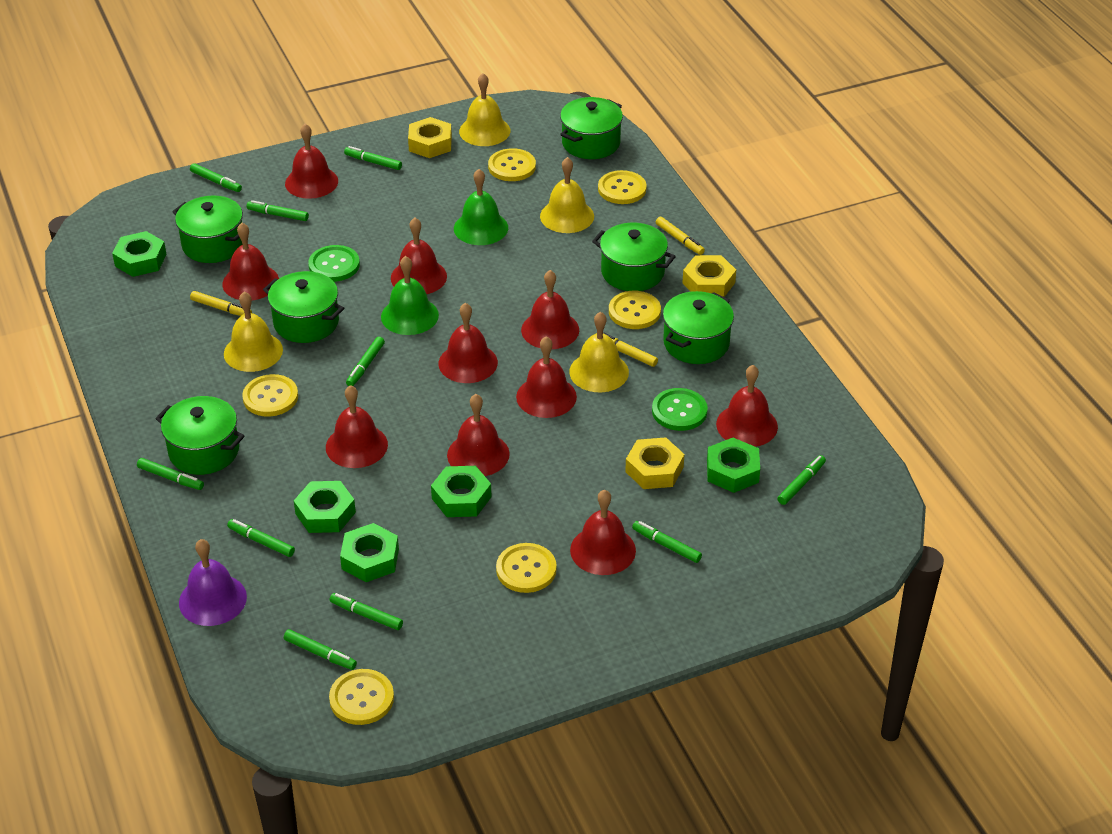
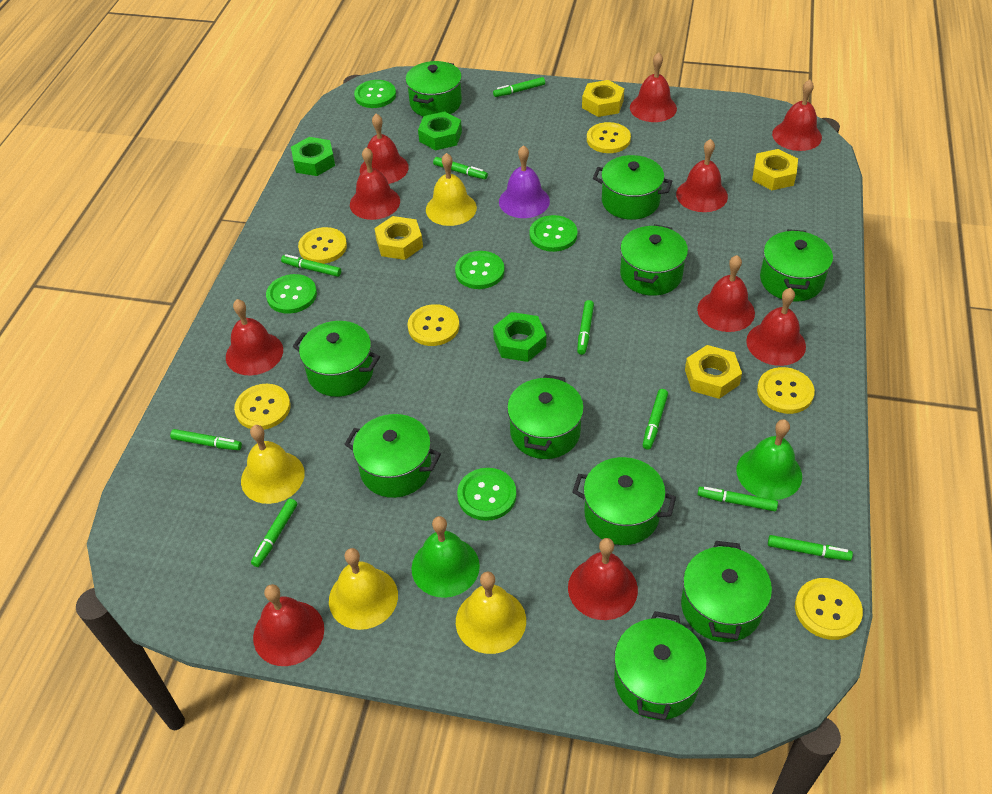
green button: 2 -> 5
green marker: 10 -> 9
green nut: 5 -> 3
green pot: 6 -> 10
yellow marker: 3 -> 0
yellow nut: 3 -> 4

